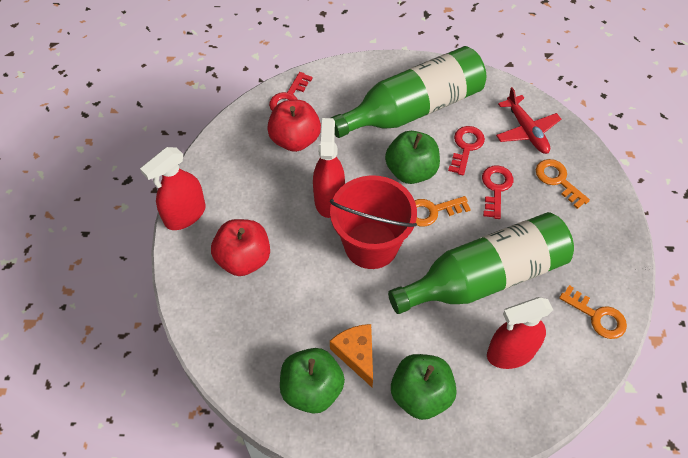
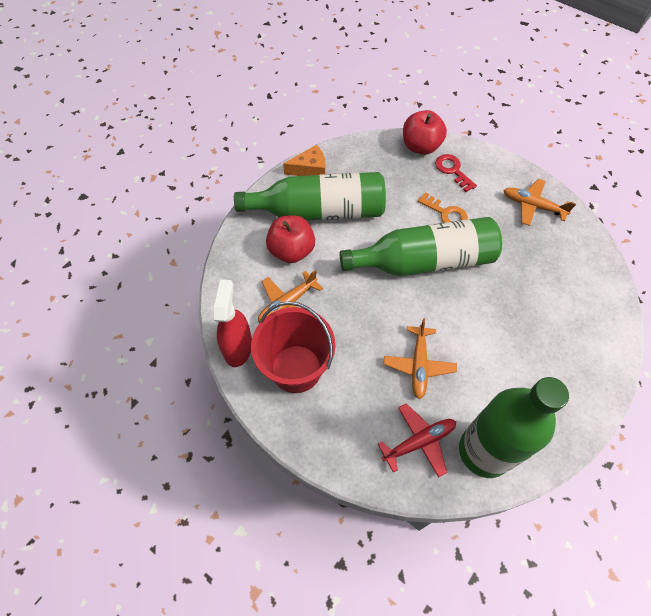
green apple: 3 -> 0
green bottle: 2 -> 3
orange key: 3 -> 1
orange plane: 0 -> 3
red key: 3 -> 1
red spray bottle: 3 -> 1

